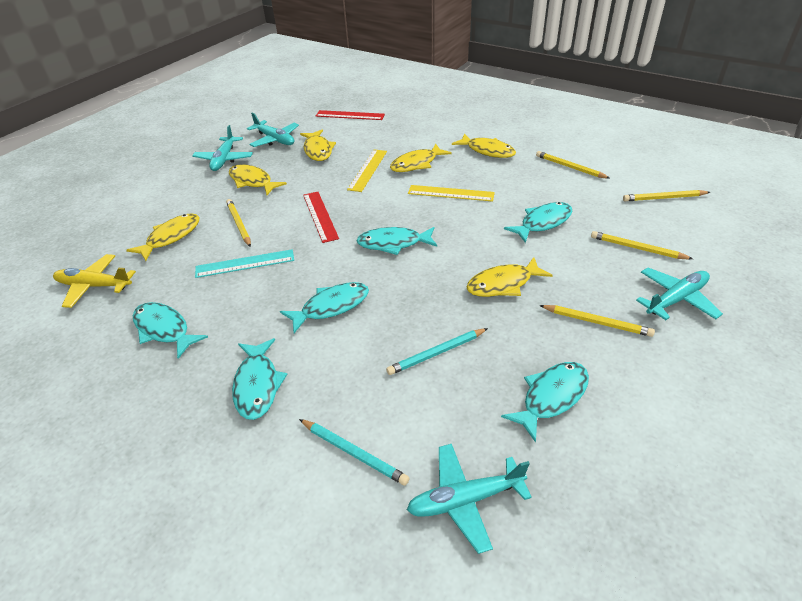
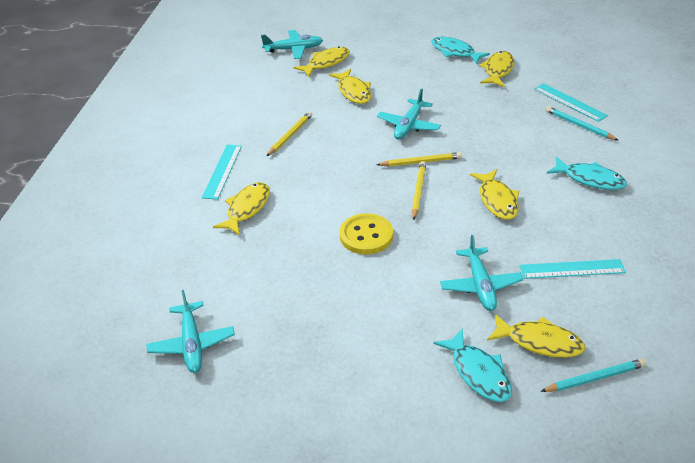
red ruler: 2 -> 0
turquoise fish: 6 -> 3
turquoise ruler: 1 -> 3
yellow button: 0 -> 1
yellow pencil: 5 -> 3
yellow plane: 1 -> 0
yellow ruler: 2 -> 0

